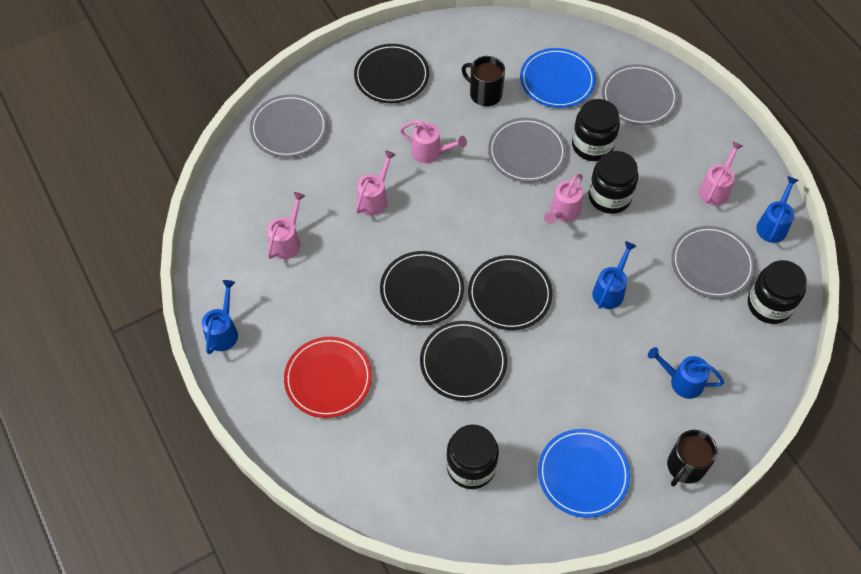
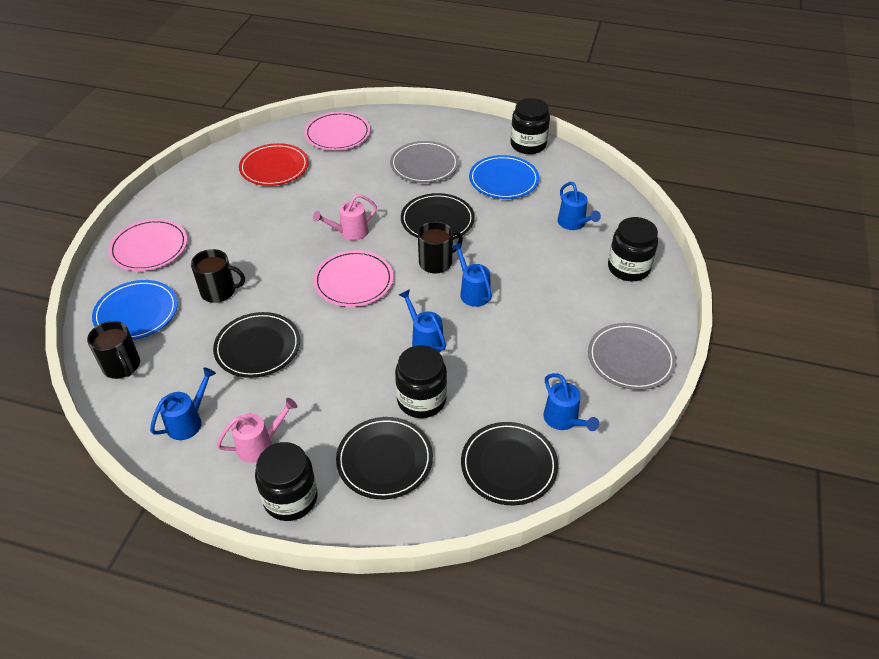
black mug: 2 -> 3
blue watering can: 4 -> 5
grey plate: 4 -> 2
pink plate: 0 -> 3
pink watering can: 5 -> 2

